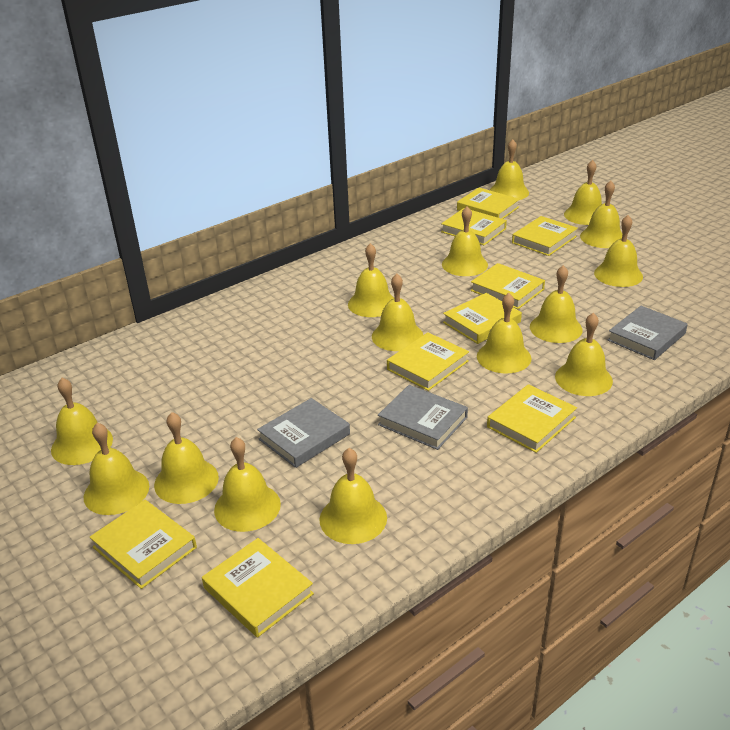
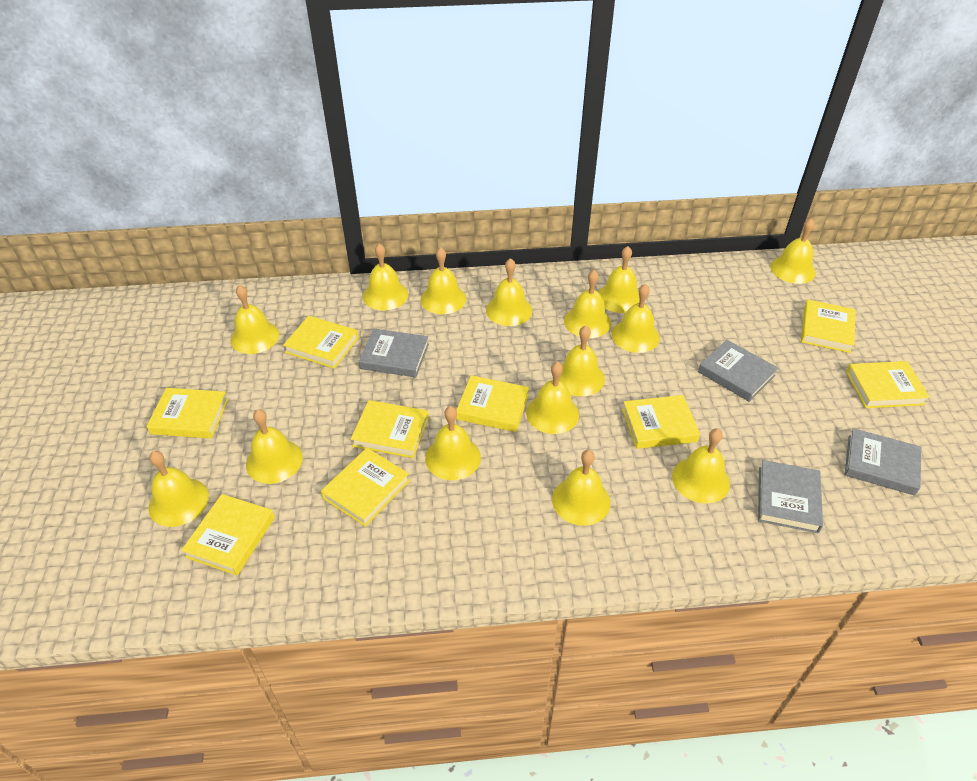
grey book: 3 -> 4

